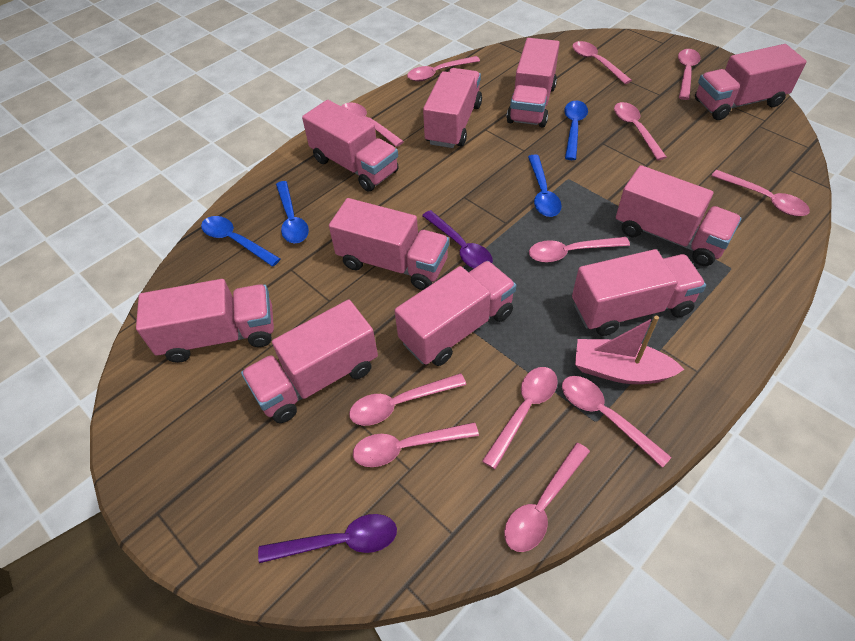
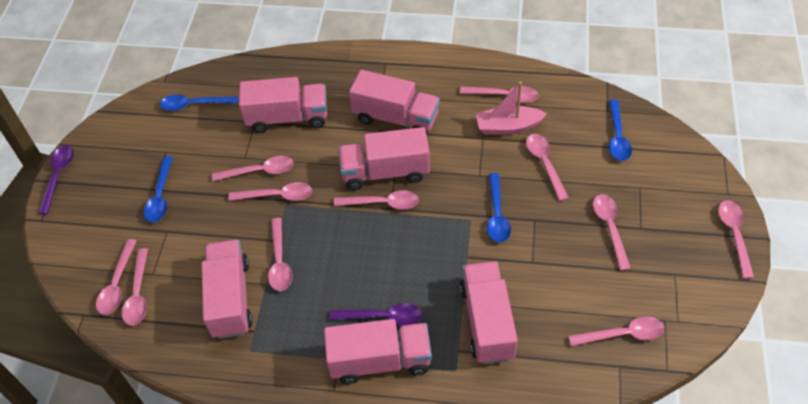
pink spoon: 12 -> 11
pink truck: 10 -> 6

